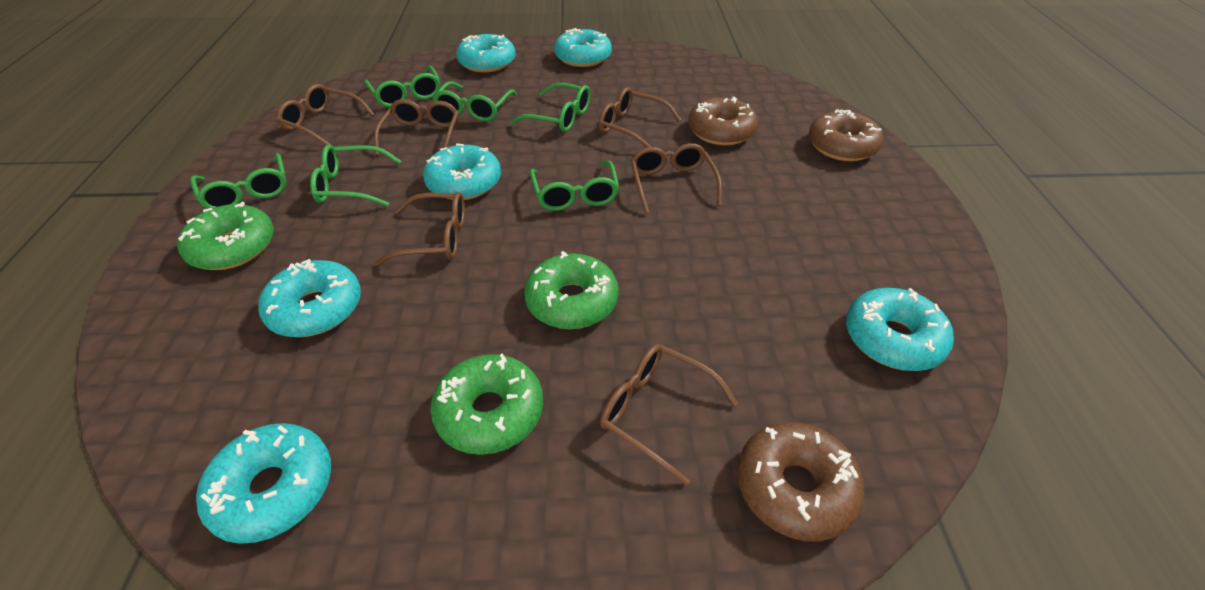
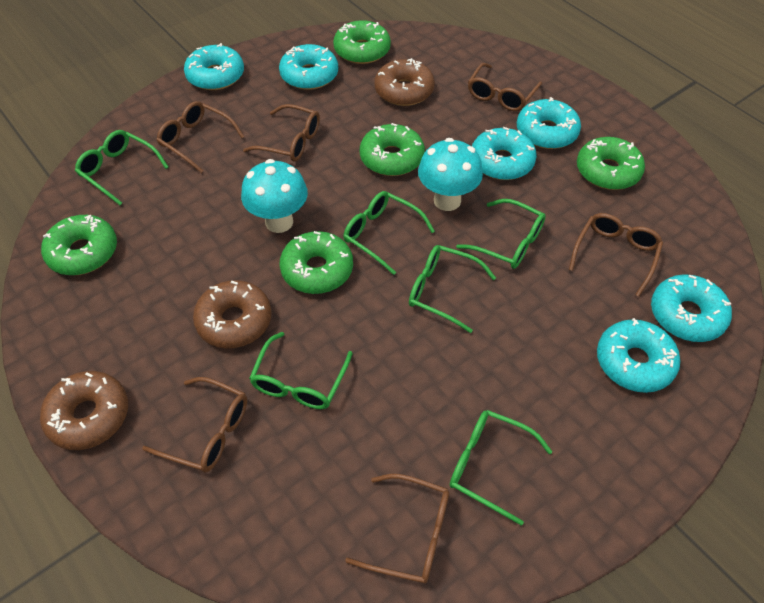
green donut: 3 -> 5
turquoise mushroom: 0 -> 2

